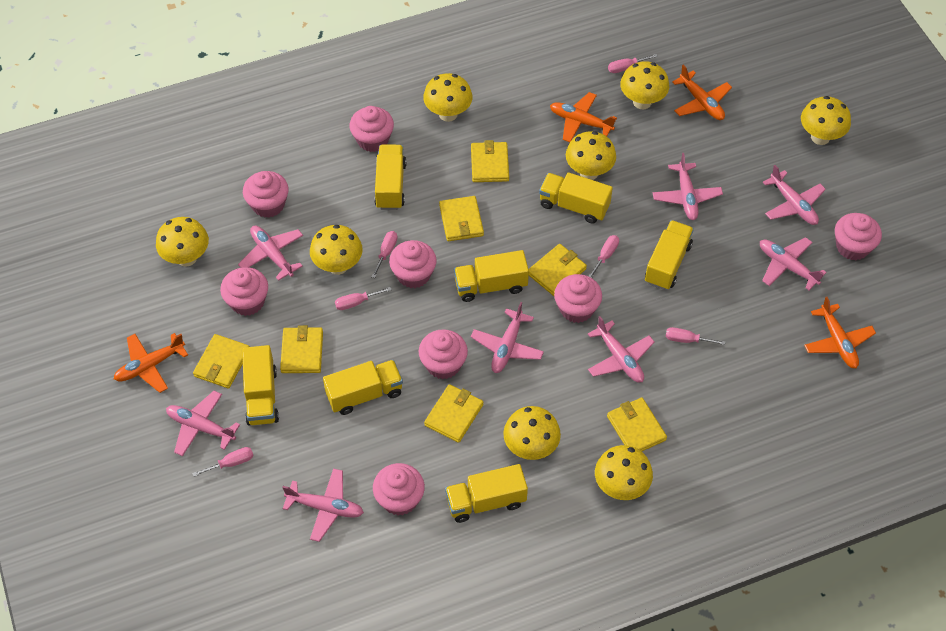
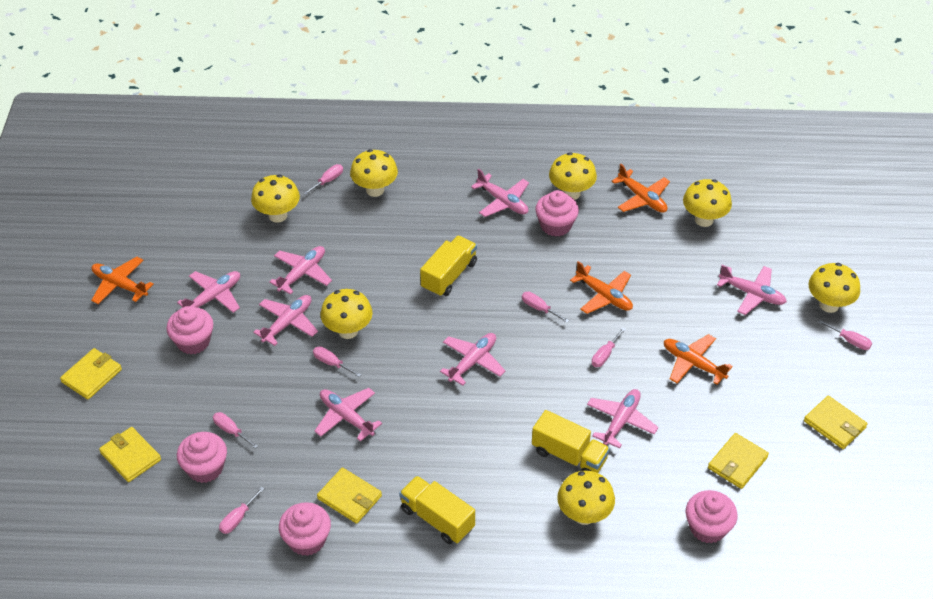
pink cupcake: 8 -> 5
pink screwdriver: 6 -> 7
yellow mushroom: 8 -> 7
yellow truck: 7 -> 3
yellow wallet: 7 -> 5

